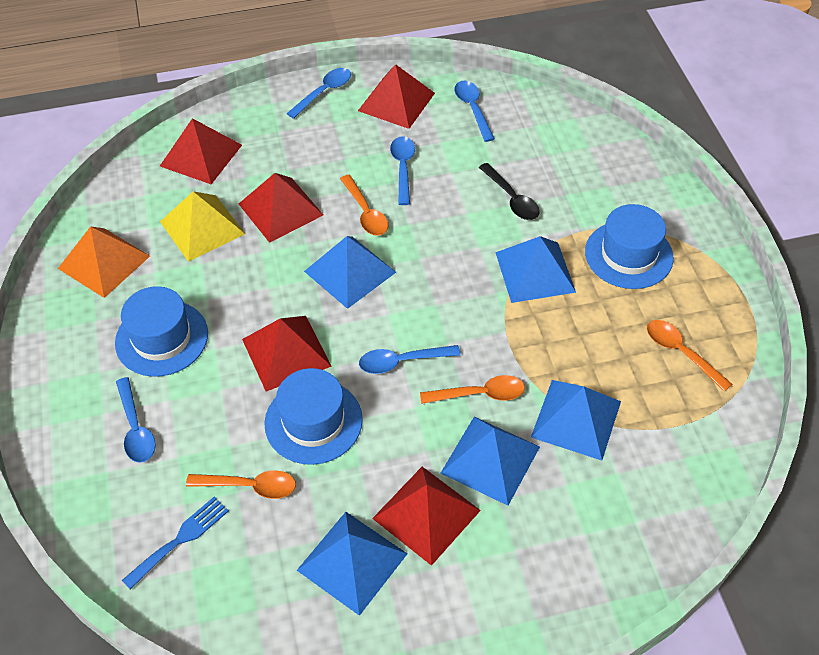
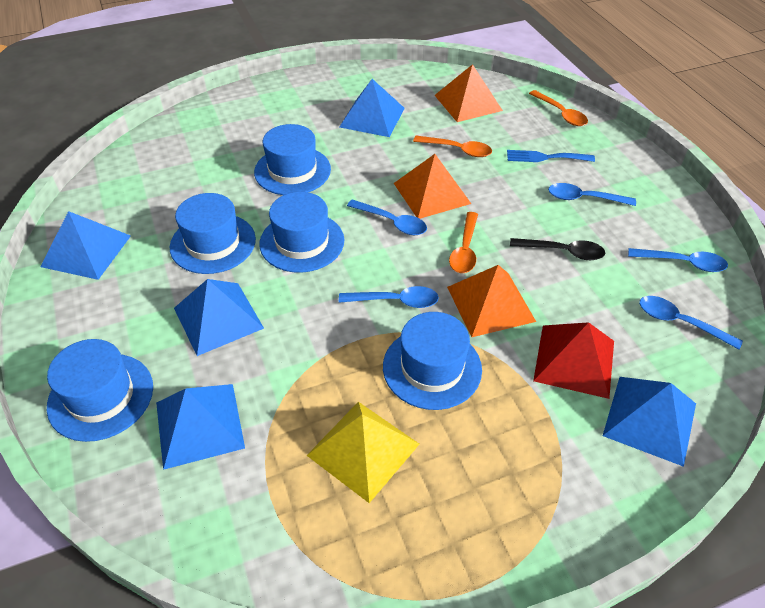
blue hat: 3 -> 5
orange pyramid: 1 -> 3
orange spoon: 4 -> 3
red pyramid: 5 -> 1

